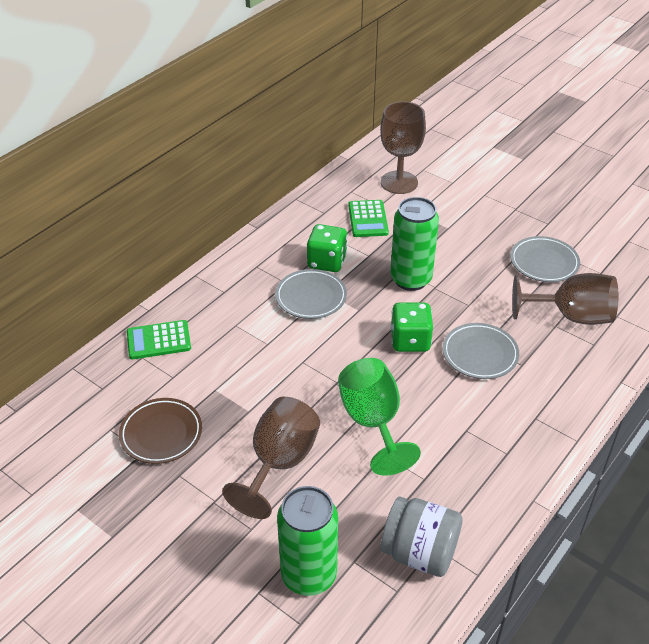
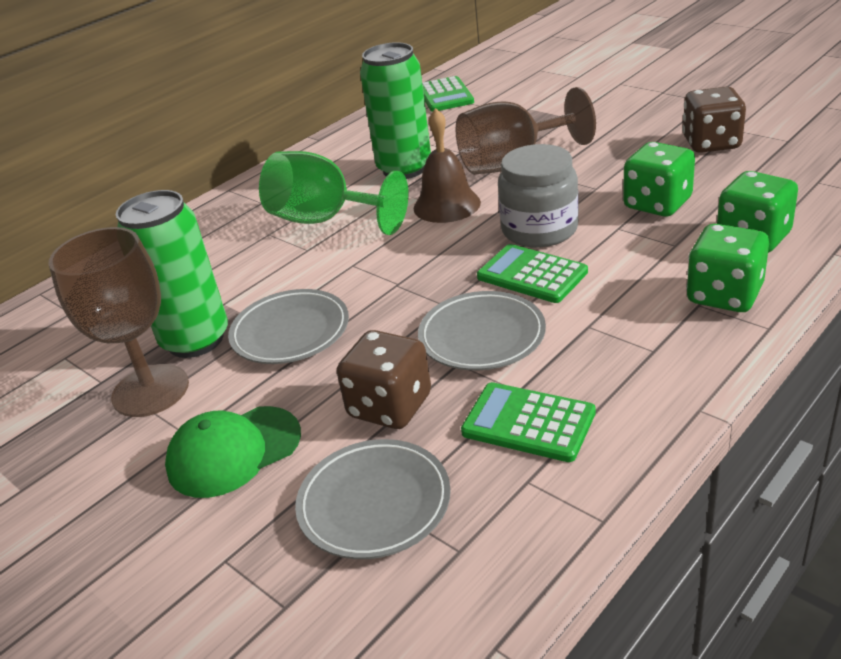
brown bell: 0 -> 1
brown dice: 0 -> 2
brown goblet: 3 -> 2
brown plate: 1 -> 0
green calculator: 2 -> 3
green cap: 0 -> 1
green dice: 2 -> 3

